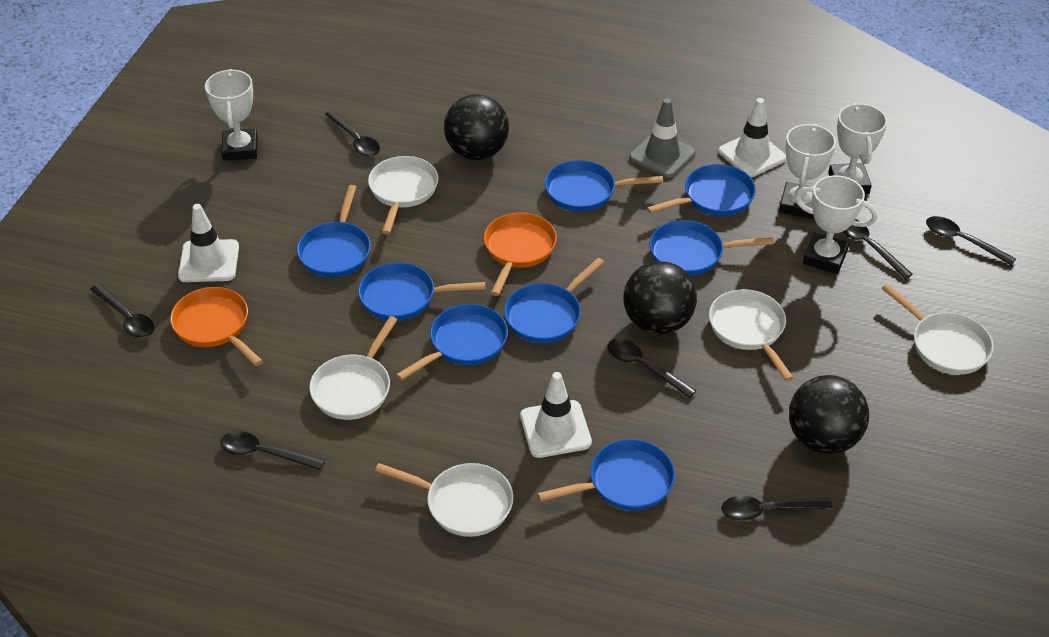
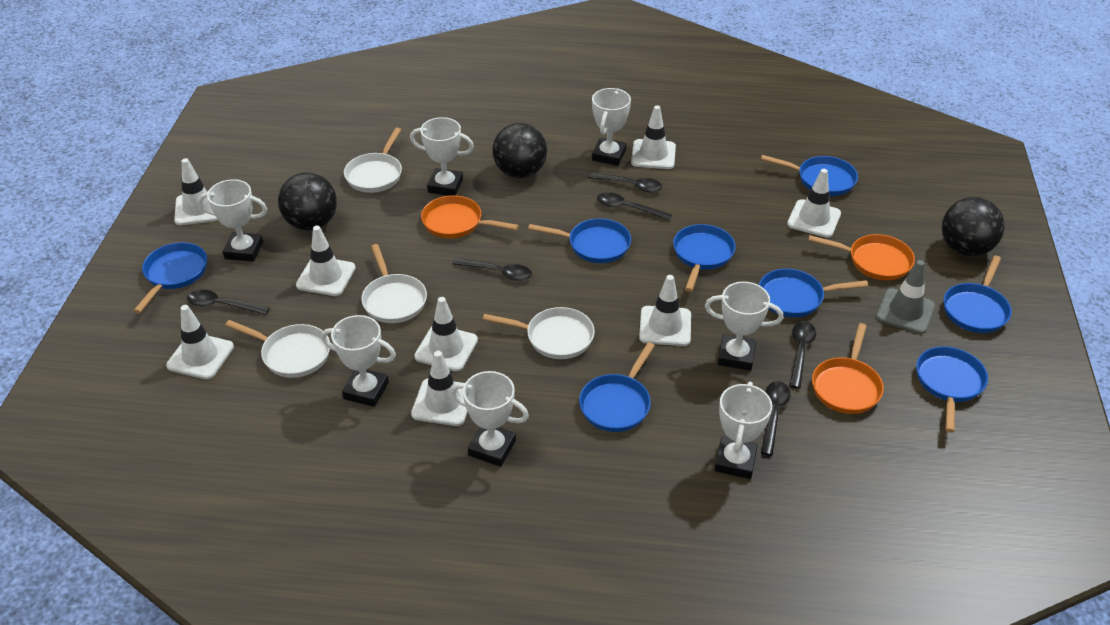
black spoon: 7 -> 6
orange pan: 2 -> 3
white pan: 5 -> 4
white traffic cone: 3 -> 8
white trophy: 4 -> 7

